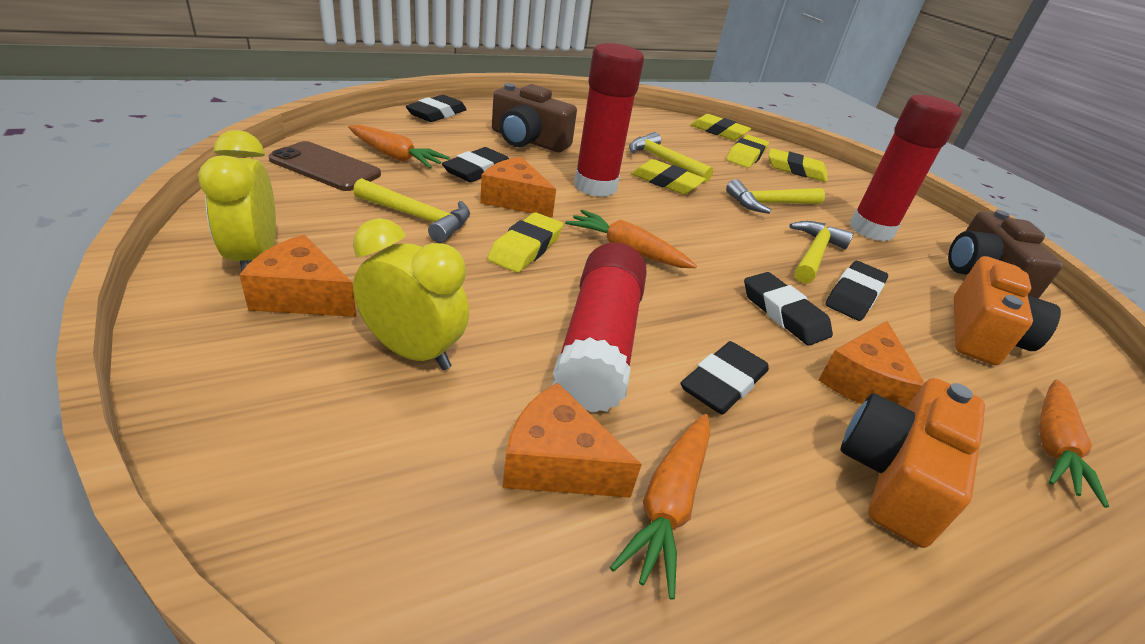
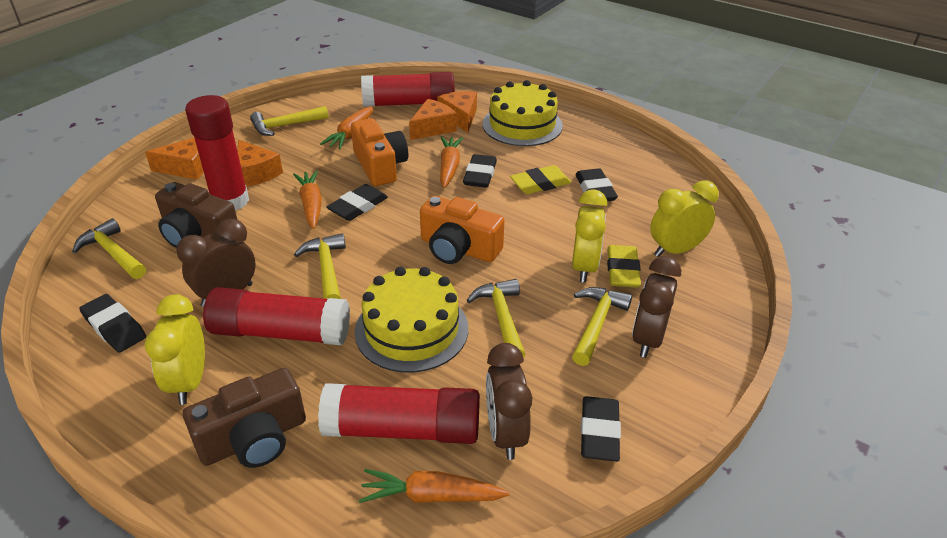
brown clock: 0 -> 3
brown phone: 1 -> 0
red glue stick: 3 -> 4
yellow cake: 0 -> 2
yellow clock: 2 -> 3
yellow eraser: 5 -> 2
yellow hammer: 4 -> 5

